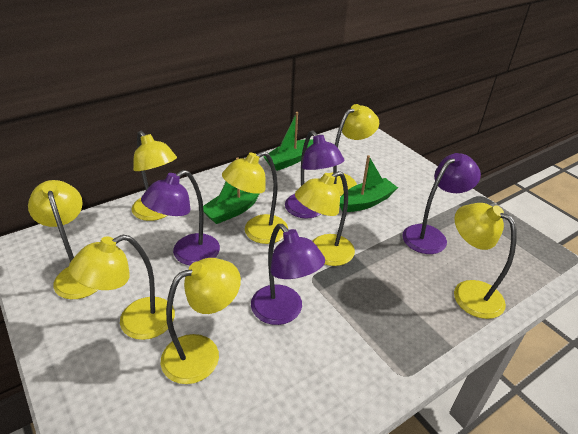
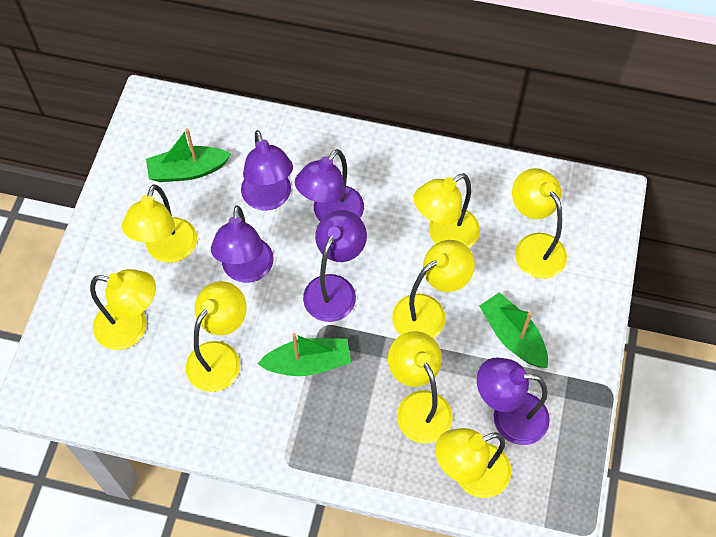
purple lamp: 4 -> 5

